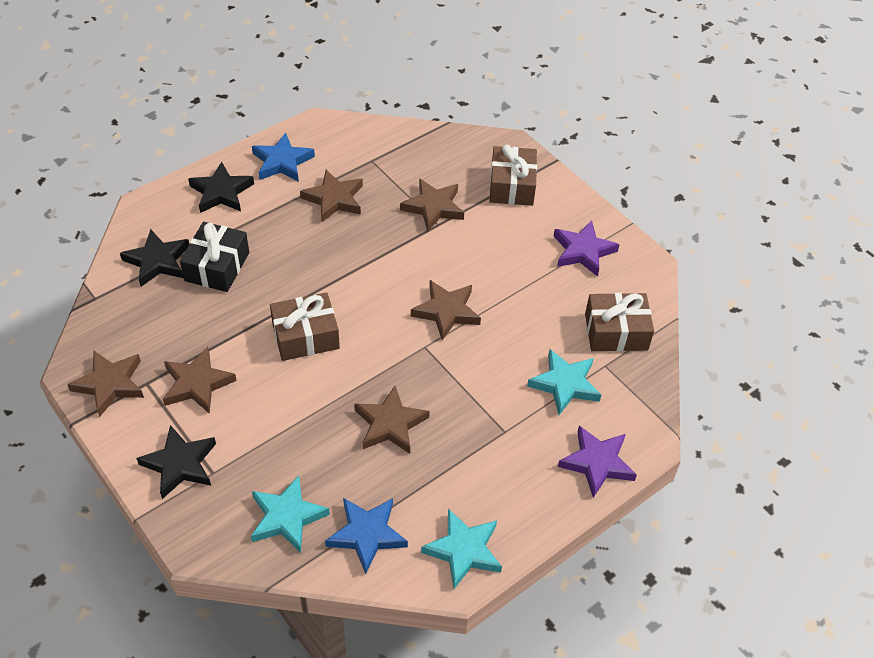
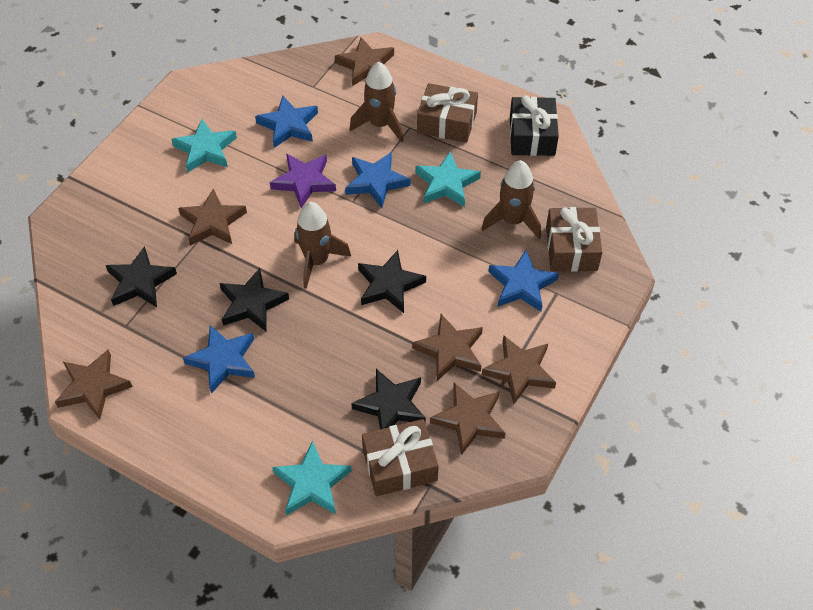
black star: 3 -> 4
blue star: 2 -> 4
brown rocket: 0 -> 3
purple star: 2 -> 1

